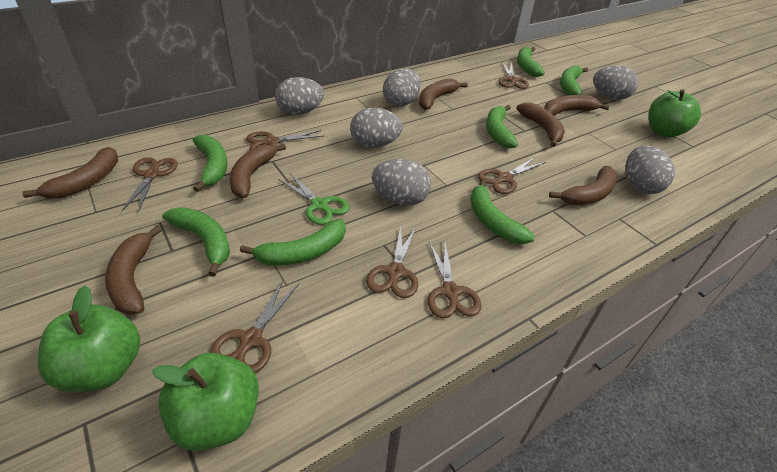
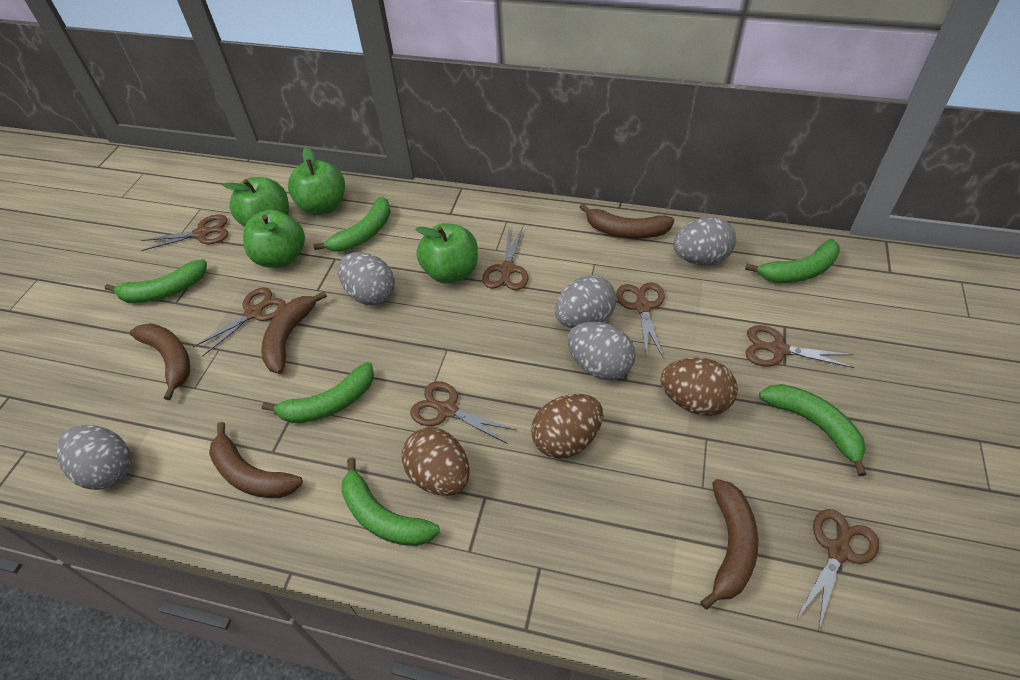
brown banana: 7 -> 5
brown egg: 0 -> 3
green apple: 3 -> 4
green banana: 7 -> 6
green scissors: 1 -> 0
grey egg: 6 -> 5

